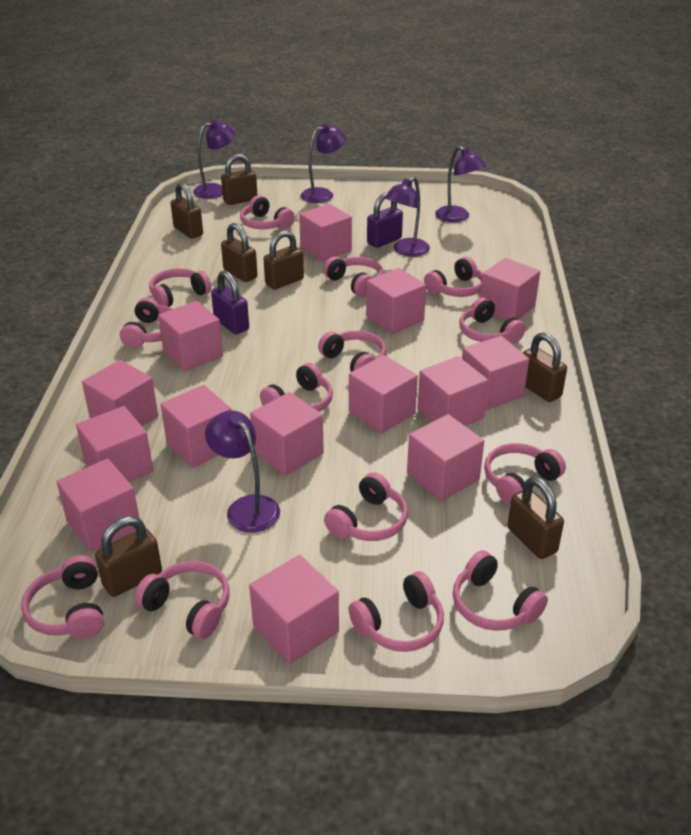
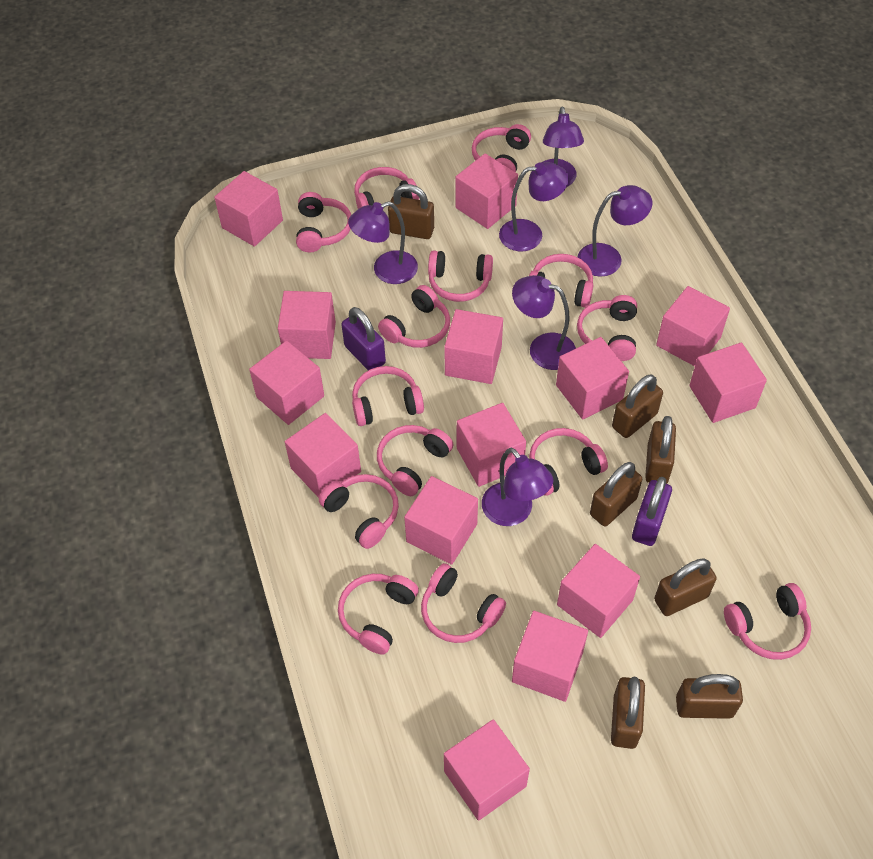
purple lamp: 5 -> 6

